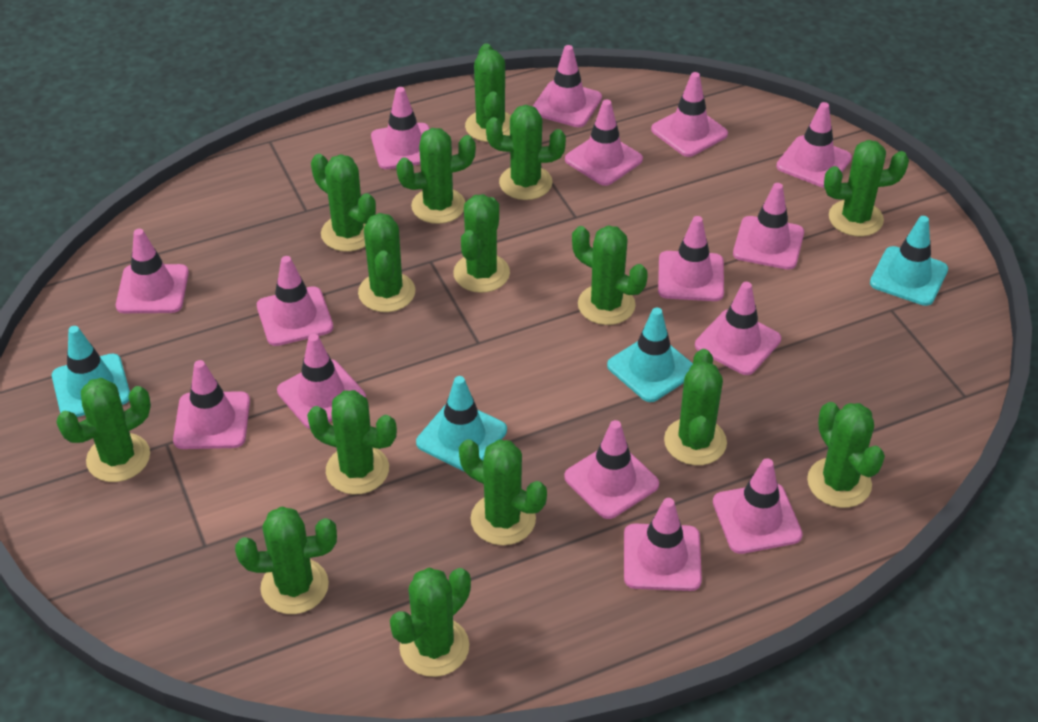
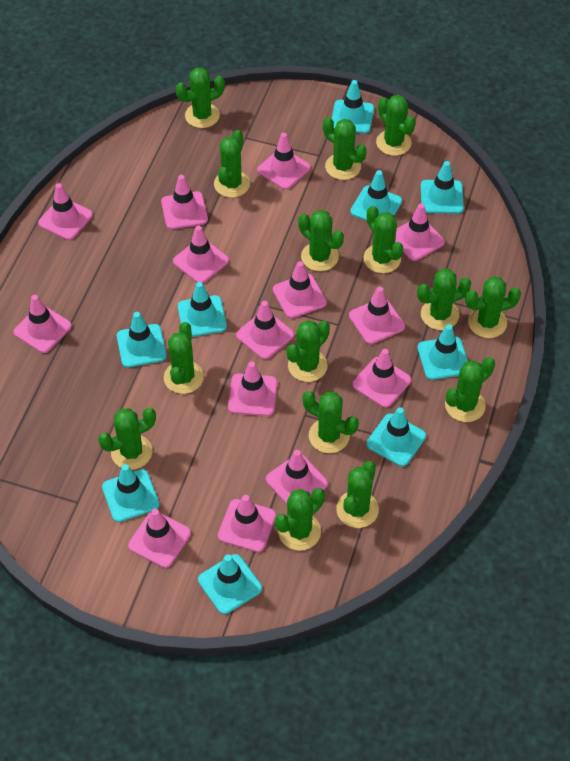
pink traffic cone: 15 -> 14
turquoise traffic cone: 4 -> 9

